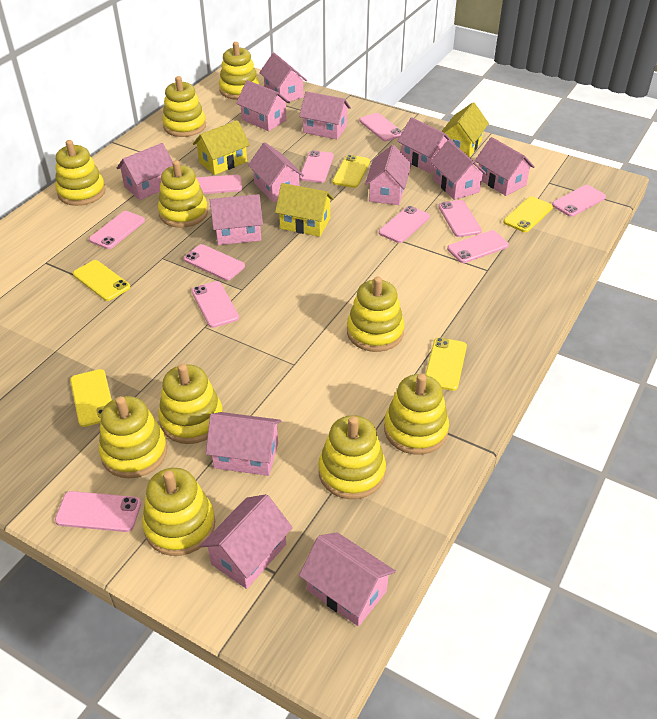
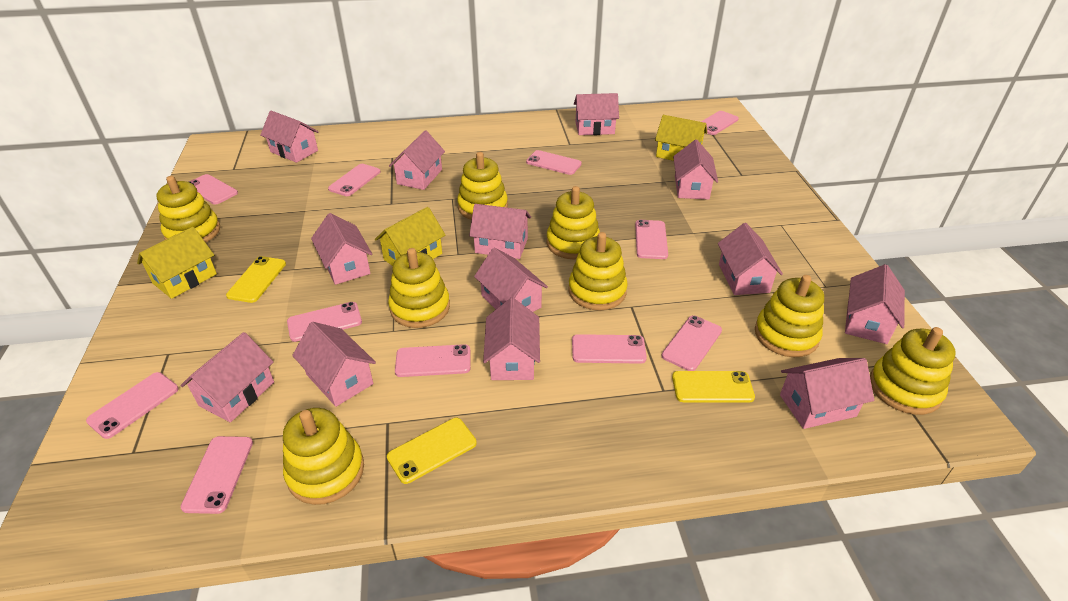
yellow phone: 5 -> 3
yellow stacking toy: 10 -> 8

